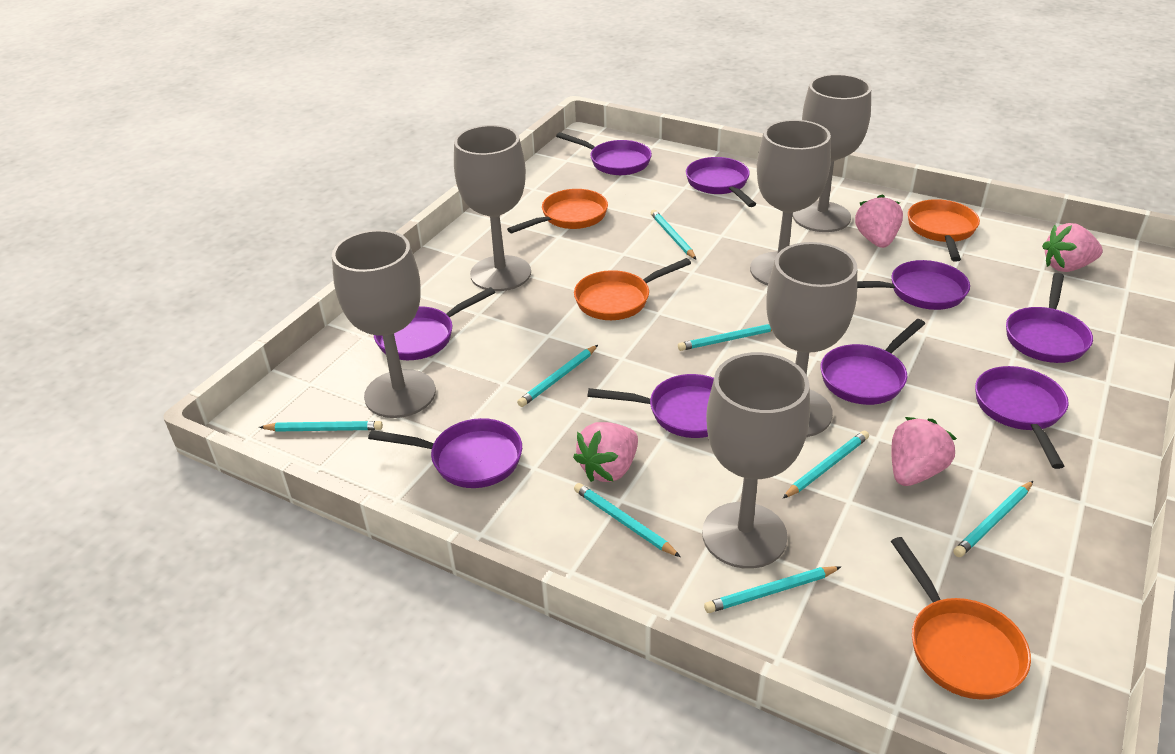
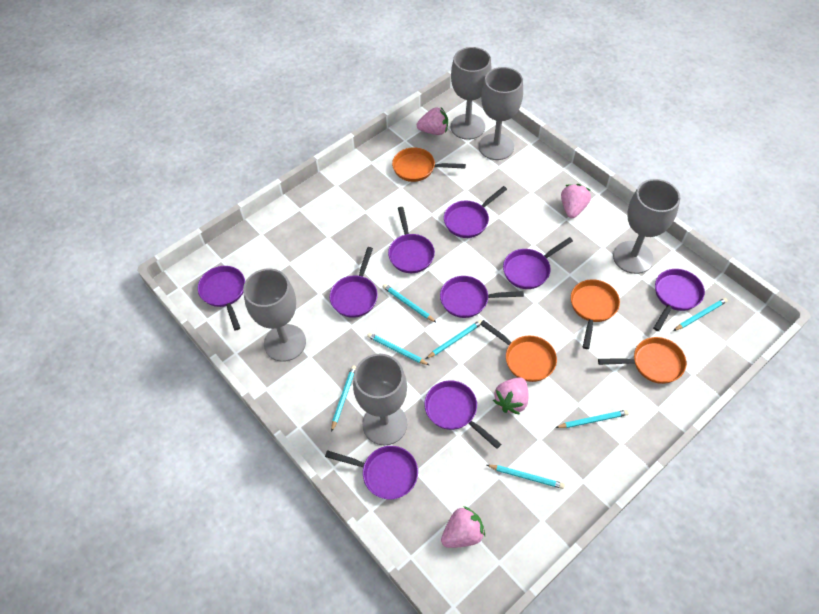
grey goblet: 6 -> 5
turquoise pencil: 8 -> 7

